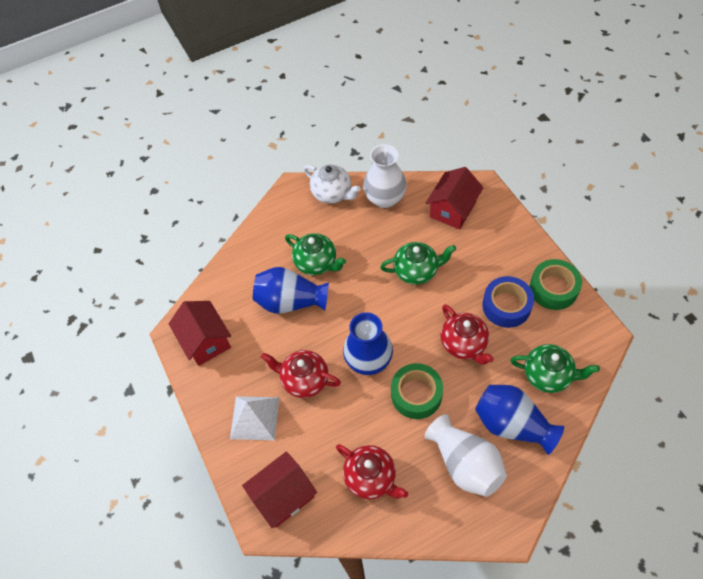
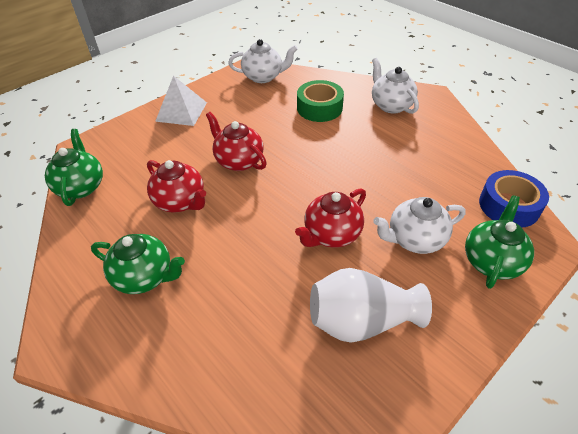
blue vase: 3 -> 0
green tape: 2 -> 1
red house: 3 -> 0
white teapot: 1 -> 3
white vase: 2 -> 1

